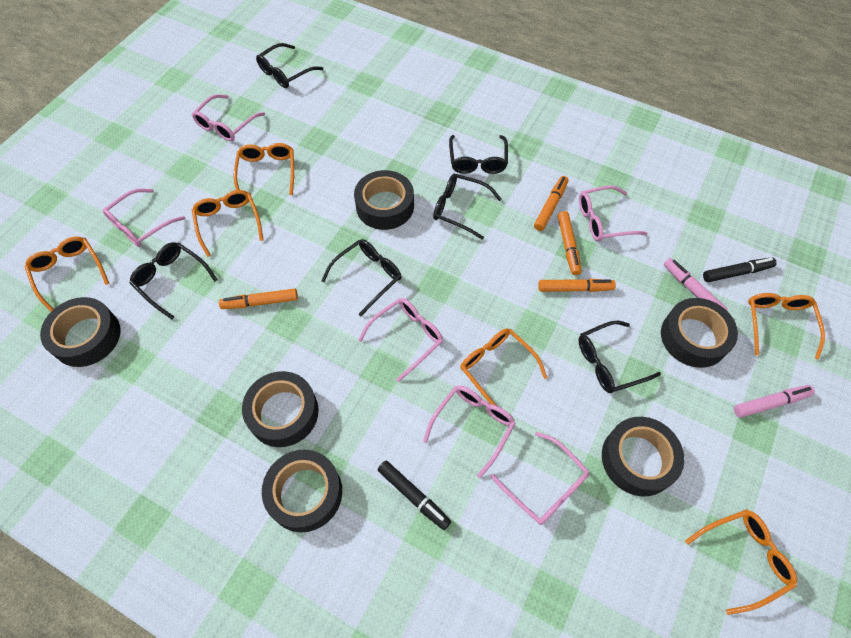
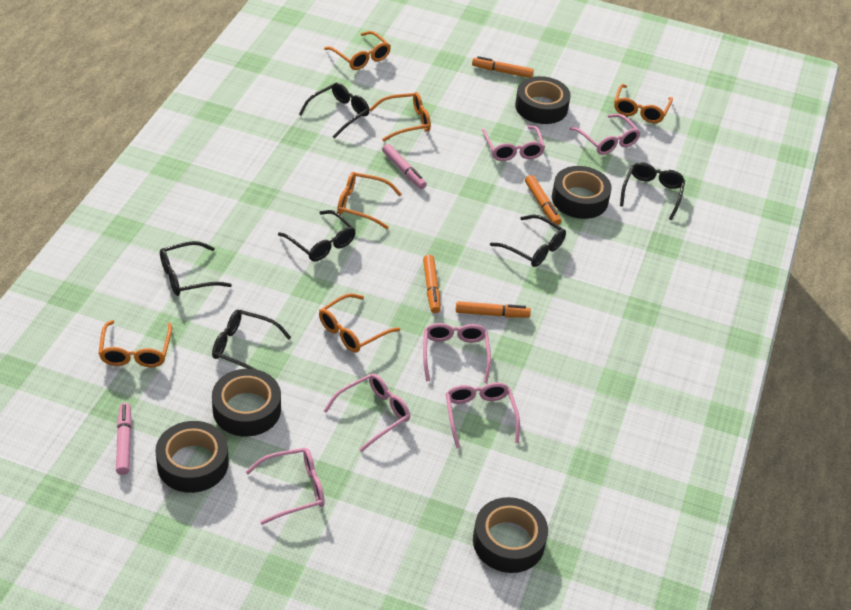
black marker: 2 -> 0
black tape: 6 -> 5

